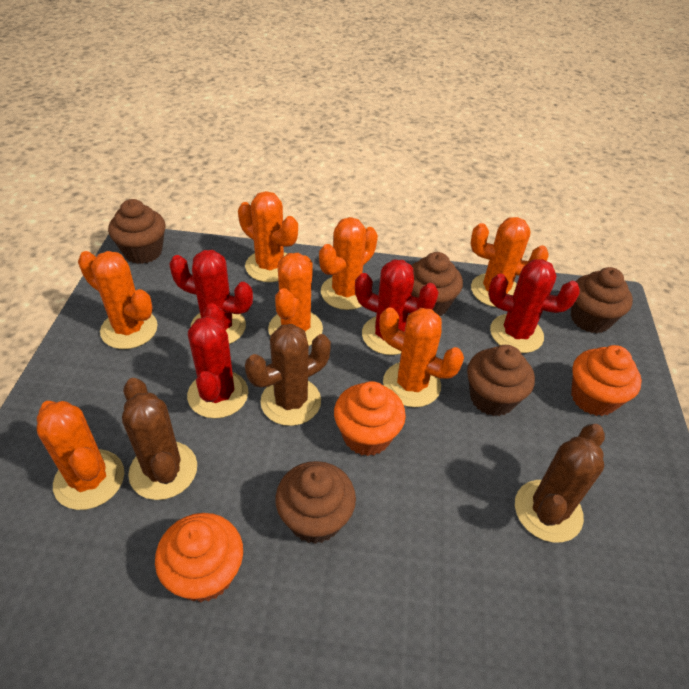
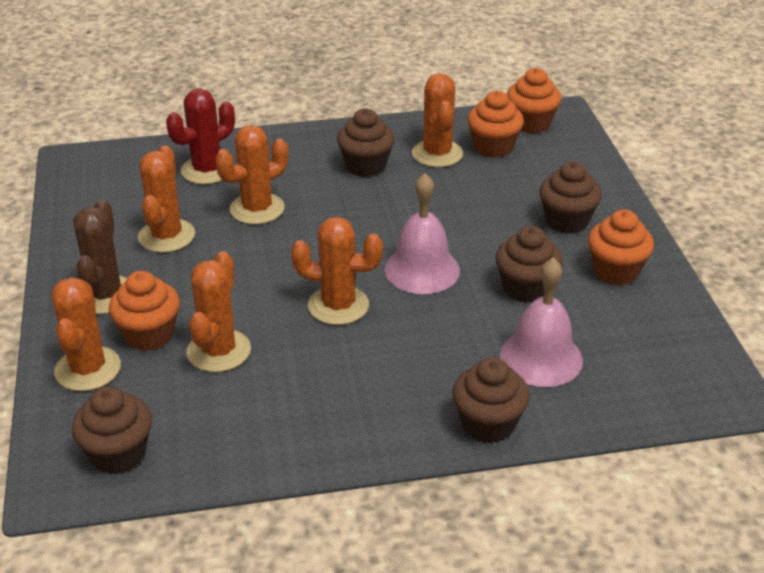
brown cactus: 3 -> 1
orange cactus: 7 -> 6
orange cupcake: 3 -> 4
pink bell: 0 -> 2
red cactus: 4 -> 1

